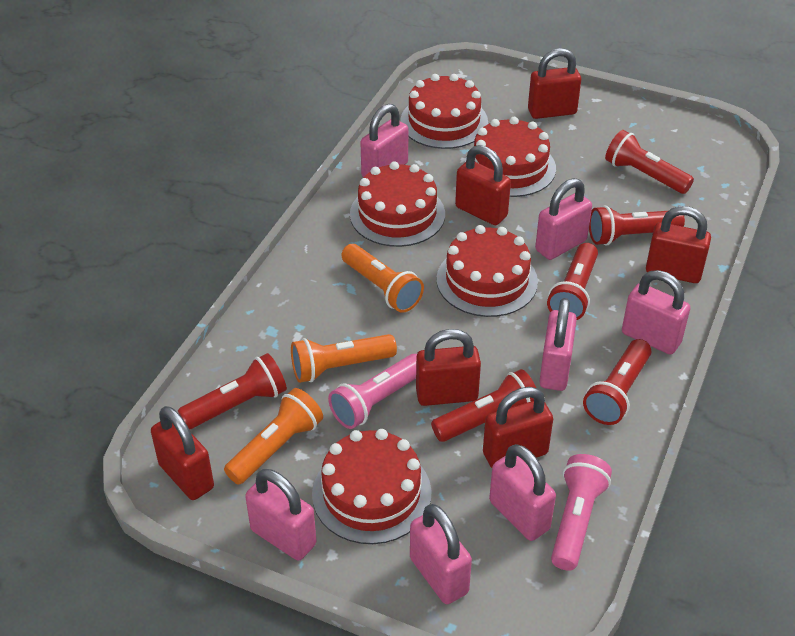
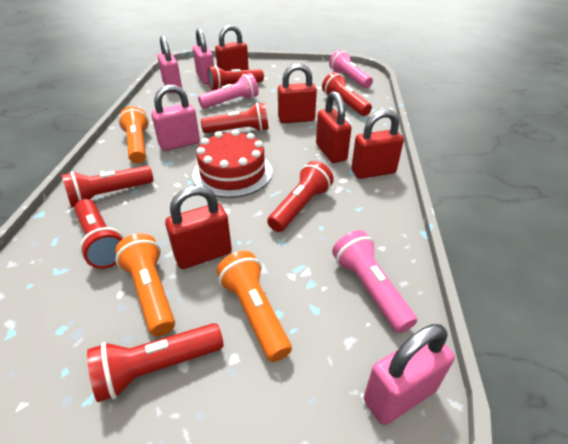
pink flashlight: 2 -> 3
pink padlock: 7 -> 4
red cake: 5 -> 1
red flashlight: 6 -> 7
red padlock: 6 -> 5

